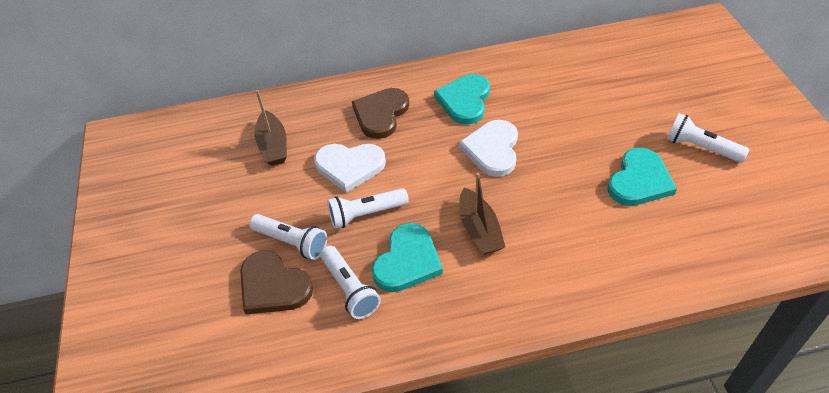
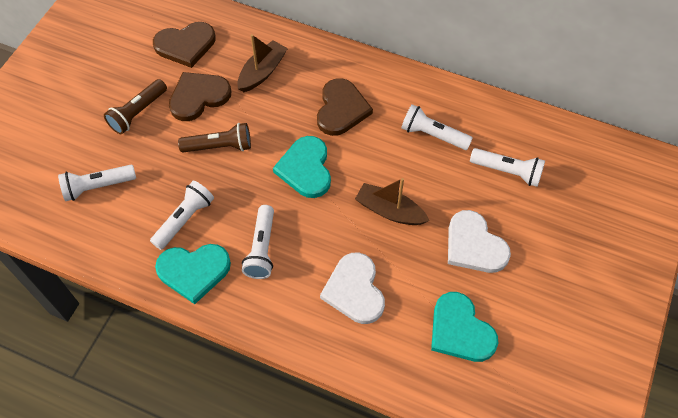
brown flashlight: 0 -> 2
brown heart: 2 -> 3
white flashlight: 4 -> 5

